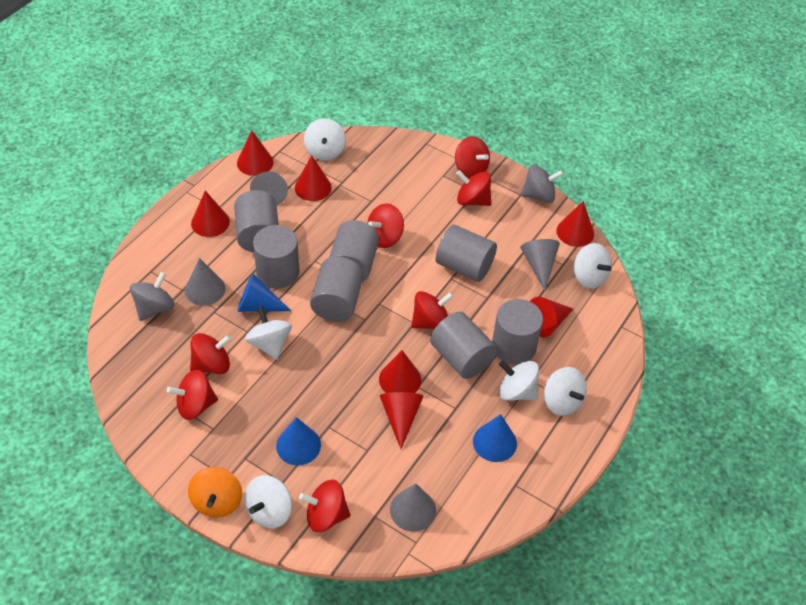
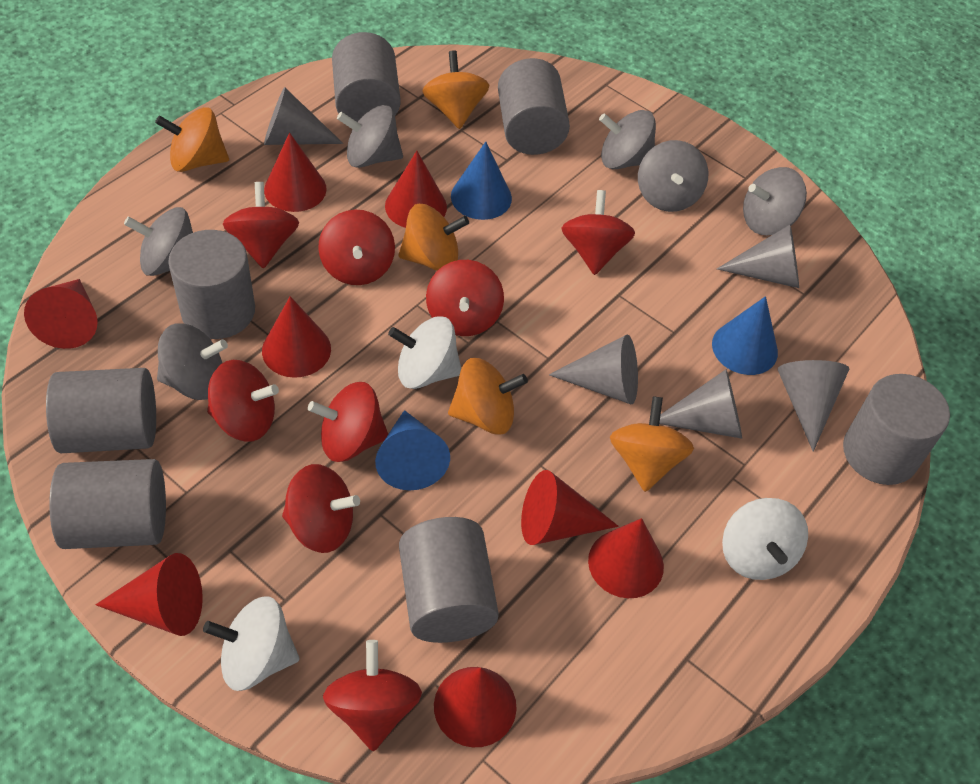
grey cone: 4 -> 5
grey spinning top: 2 -> 6
orange spinning top: 1 -> 5
red cone: 7 -> 8
red spinning top: 7 -> 8
white spinning top: 6 -> 3

